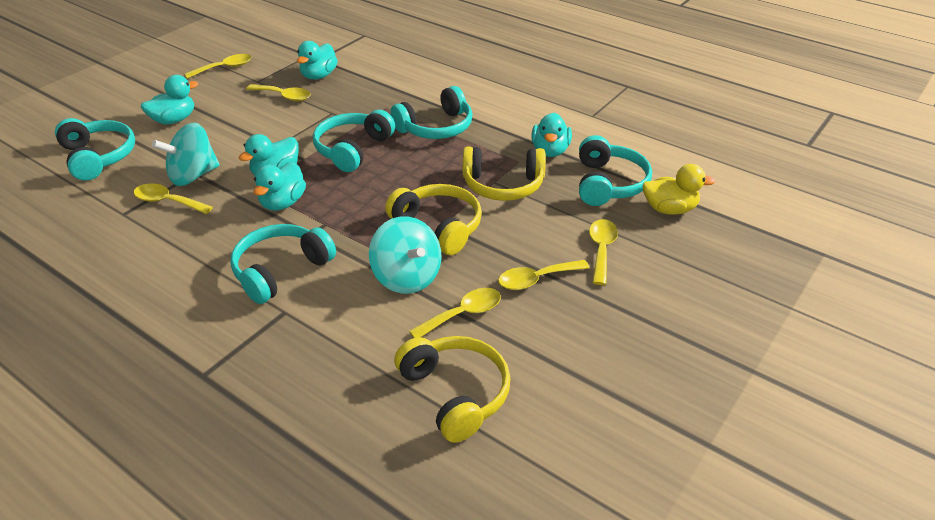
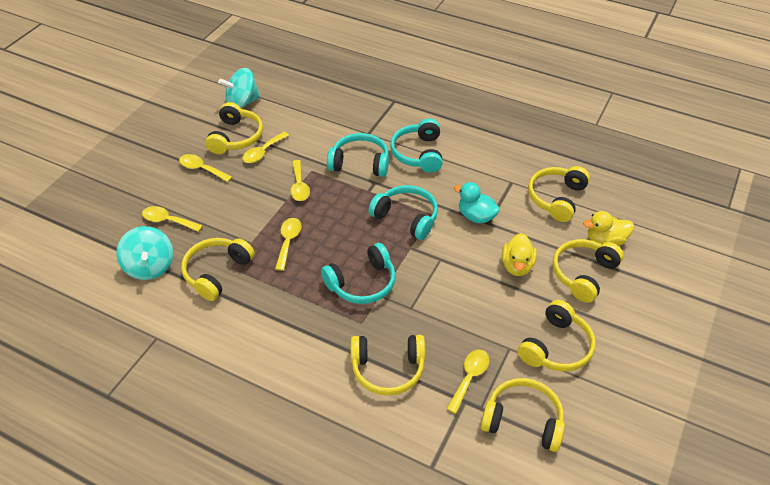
turquoise duck: 5 -> 1
turquoise headphones: 5 -> 4
yellow duck: 1 -> 2
yellow headphones: 3 -> 7

